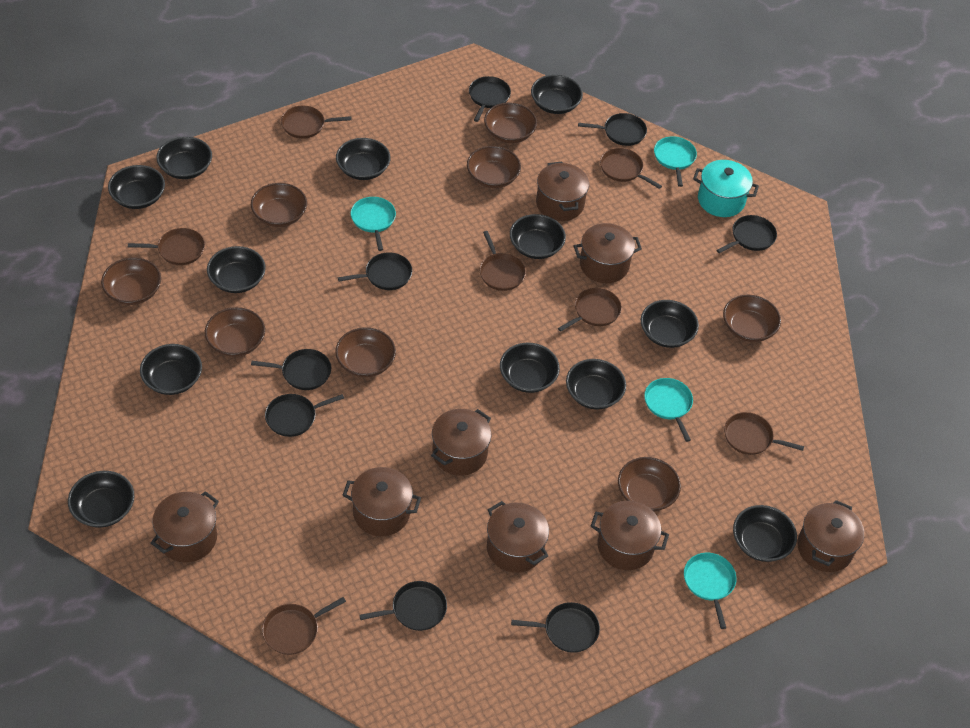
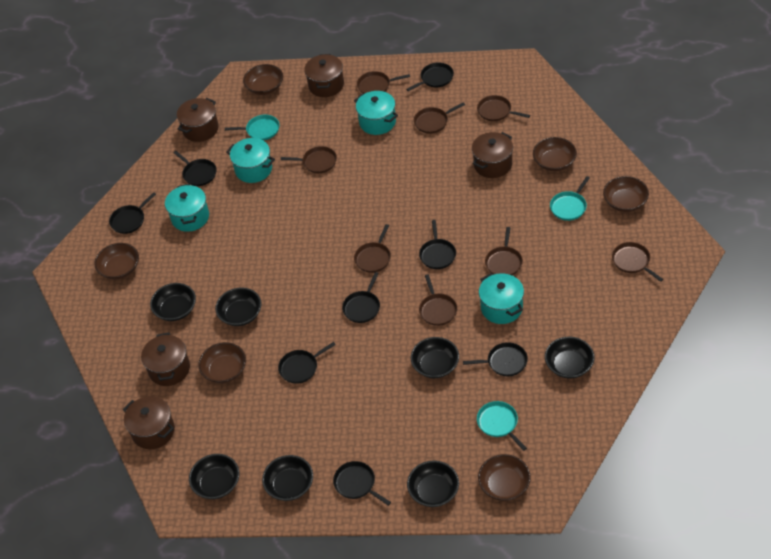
black bowl: 12 -> 7
brown bowl: 8 -> 6
brown pan: 7 -> 8
brown pot: 8 -> 5
turquoise pan: 4 -> 3
turquoise pot: 1 -> 4

